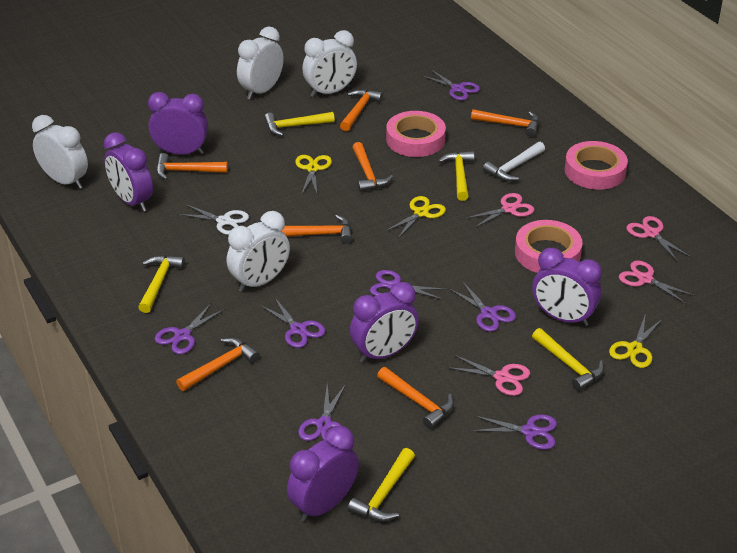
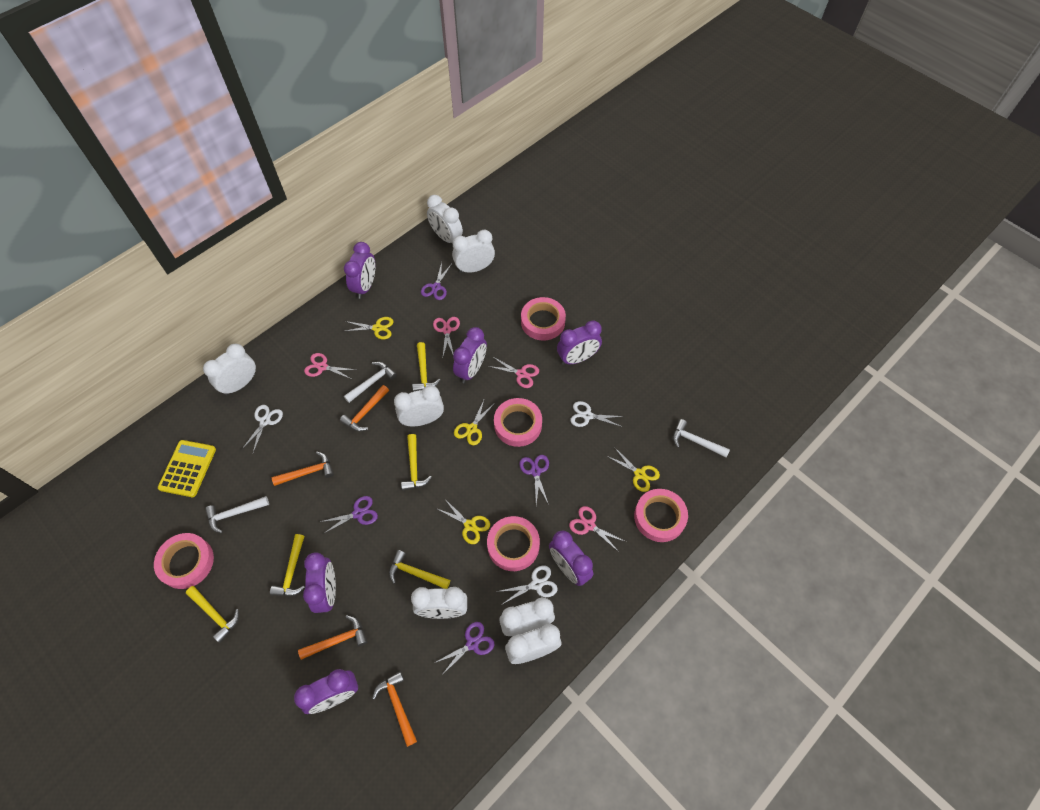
orange hammer: 7 -> 4
pink tape: 3 -> 5
purple clock: 5 -> 6
purple scissors: 7 -> 4
white clock: 4 -> 7
white hammer: 1 -> 3
white scissors: 1 -> 3
yellow calculator: 0 -> 1
yellow scissors: 3 -> 4

